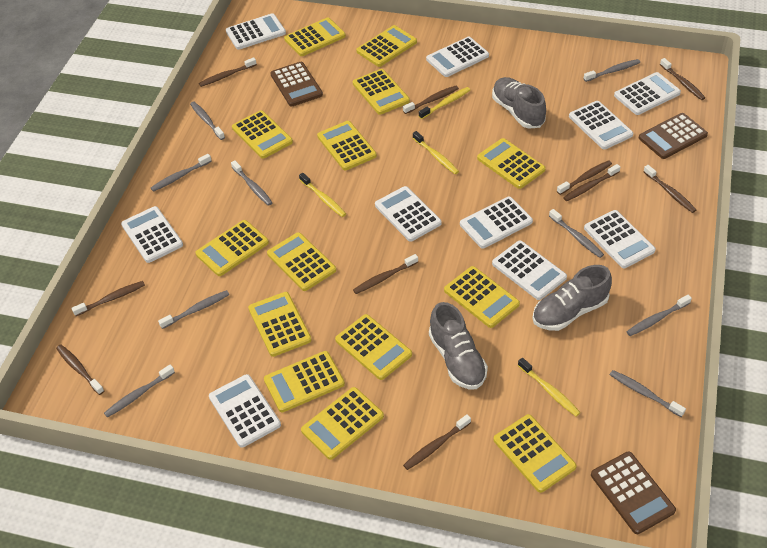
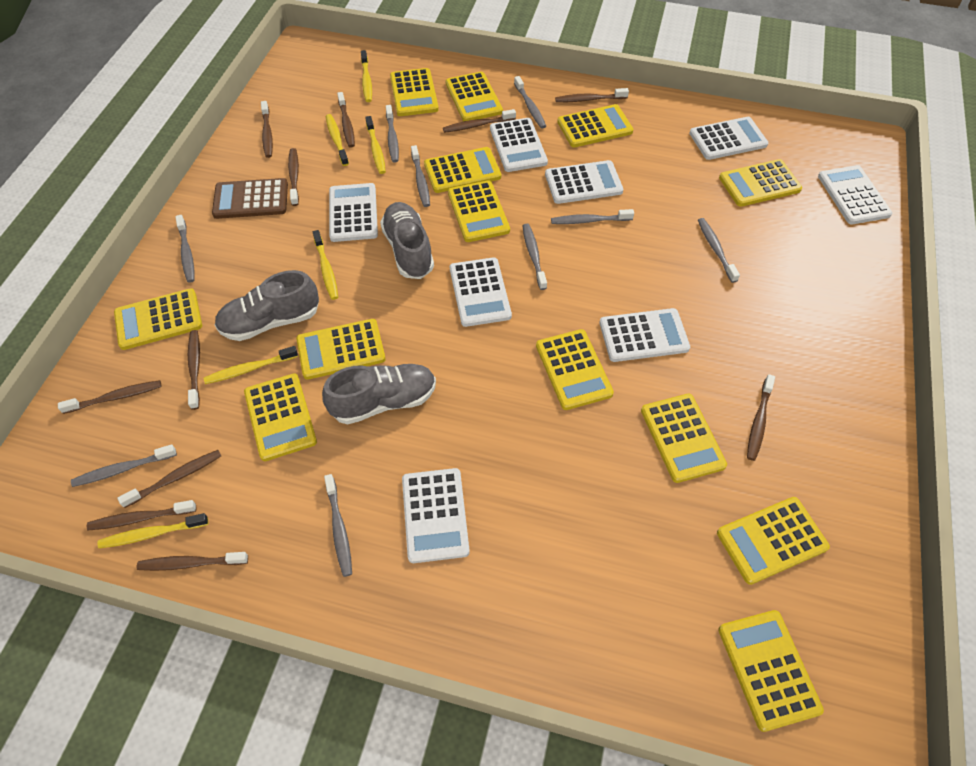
brown calculator: 3 -> 1
brown toothbrush: 10 -> 11
white calculator: 10 -> 8
yellow calculator: 14 -> 13
yellow toothbrush: 4 -> 6

